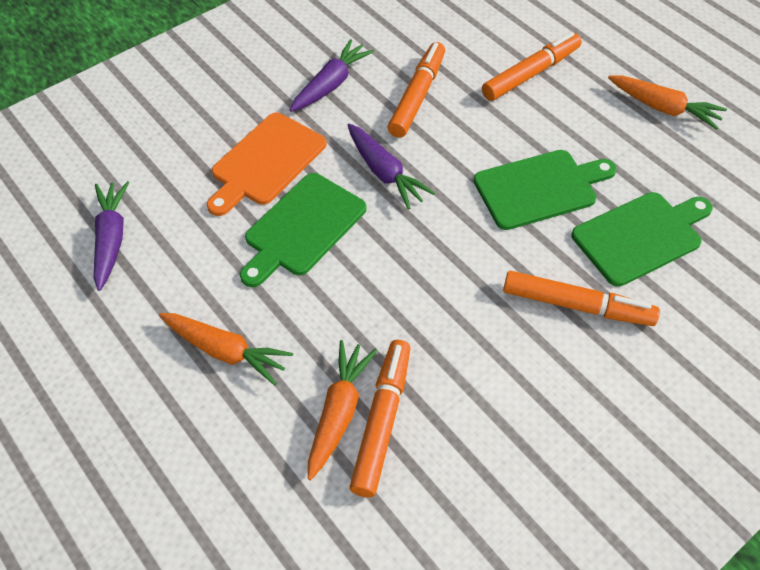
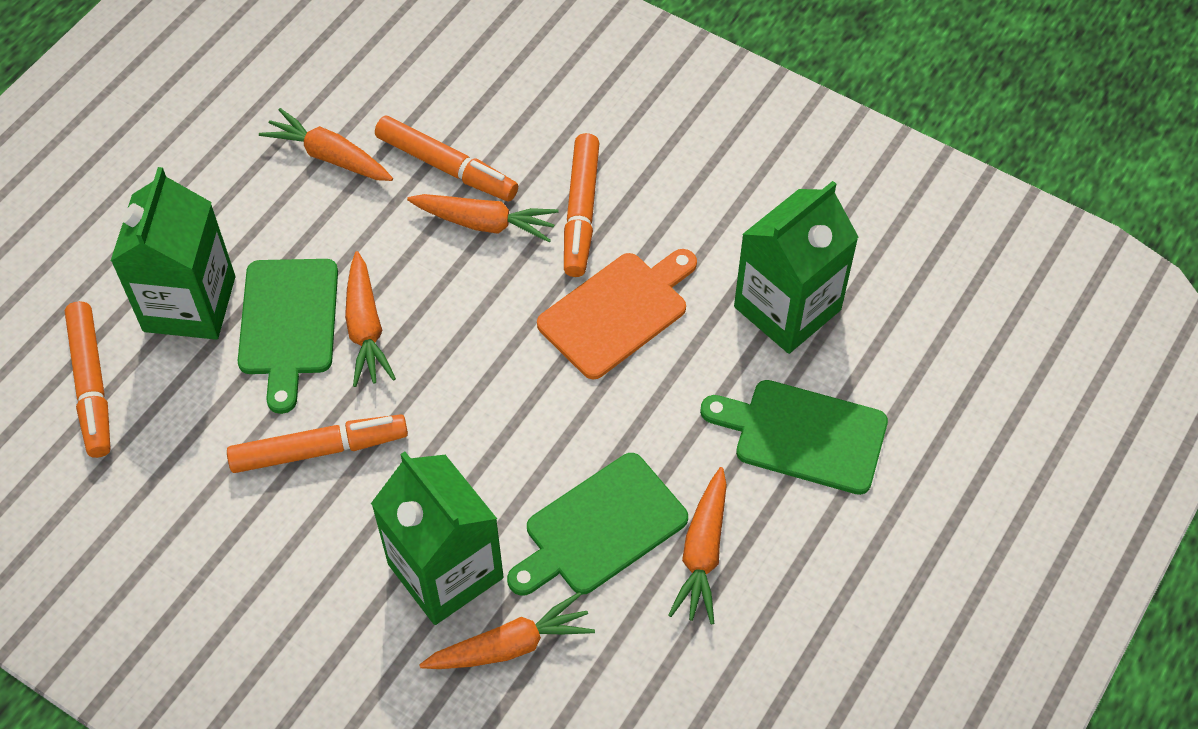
green carton: 0 -> 3
orange carrot: 3 -> 5
purple carrot: 3 -> 0

